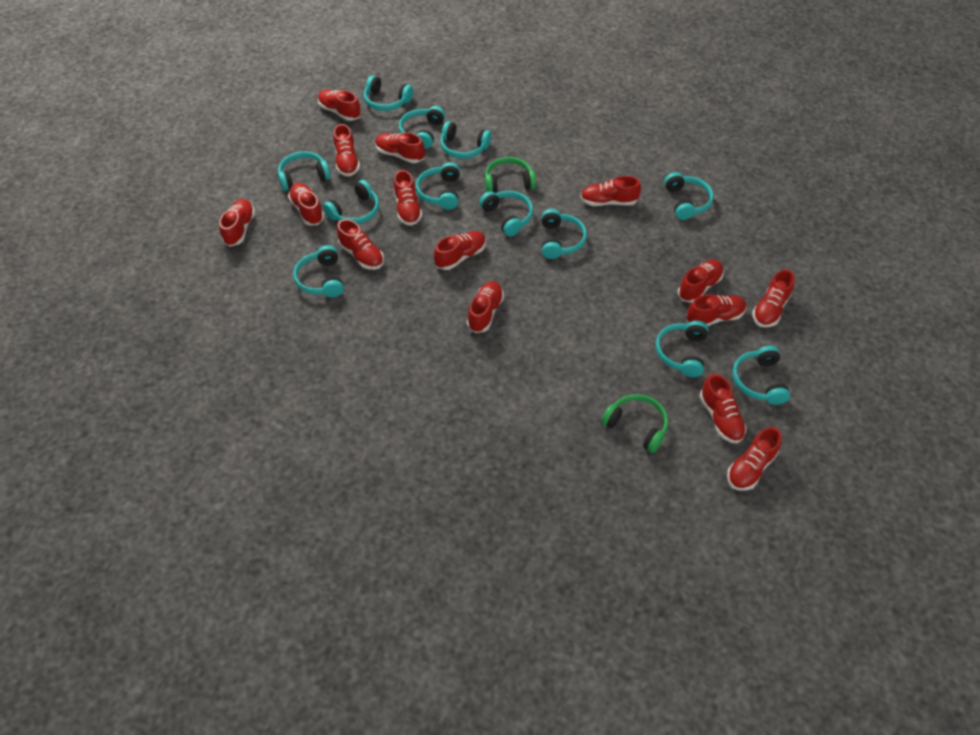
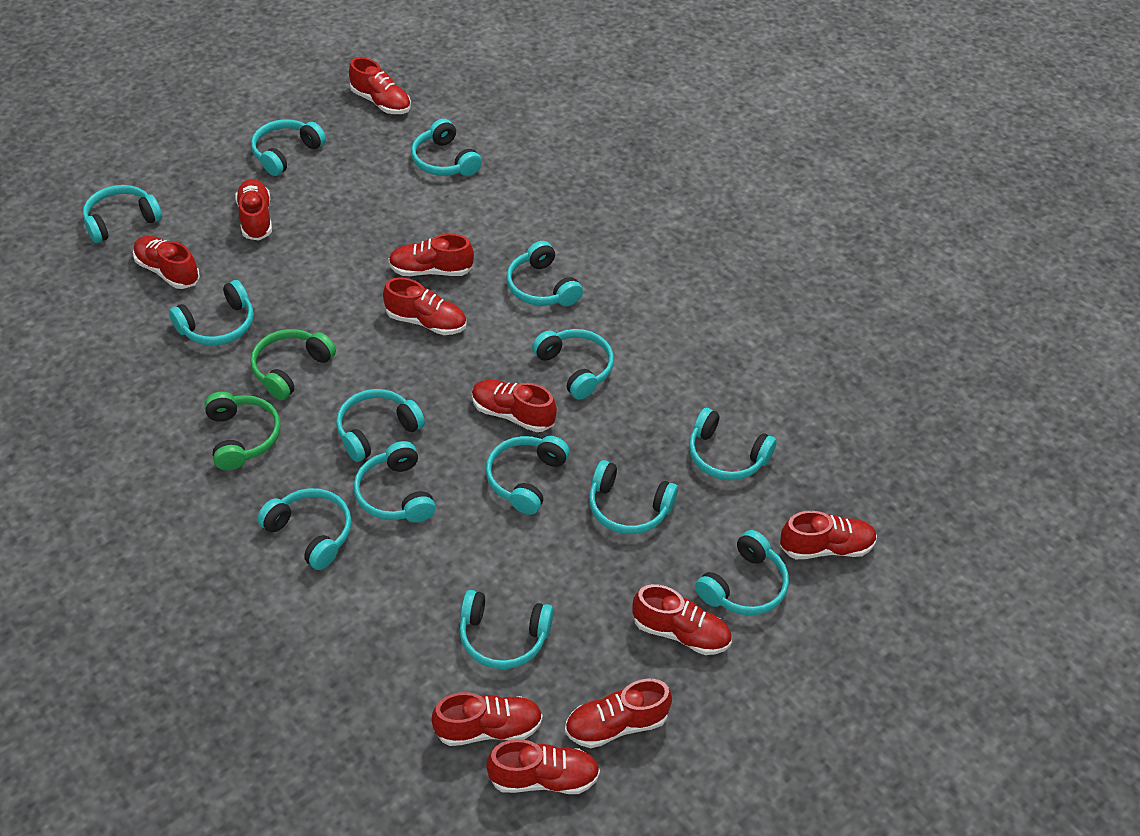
red shoe: 15 -> 11
turquoise headphones: 12 -> 14

